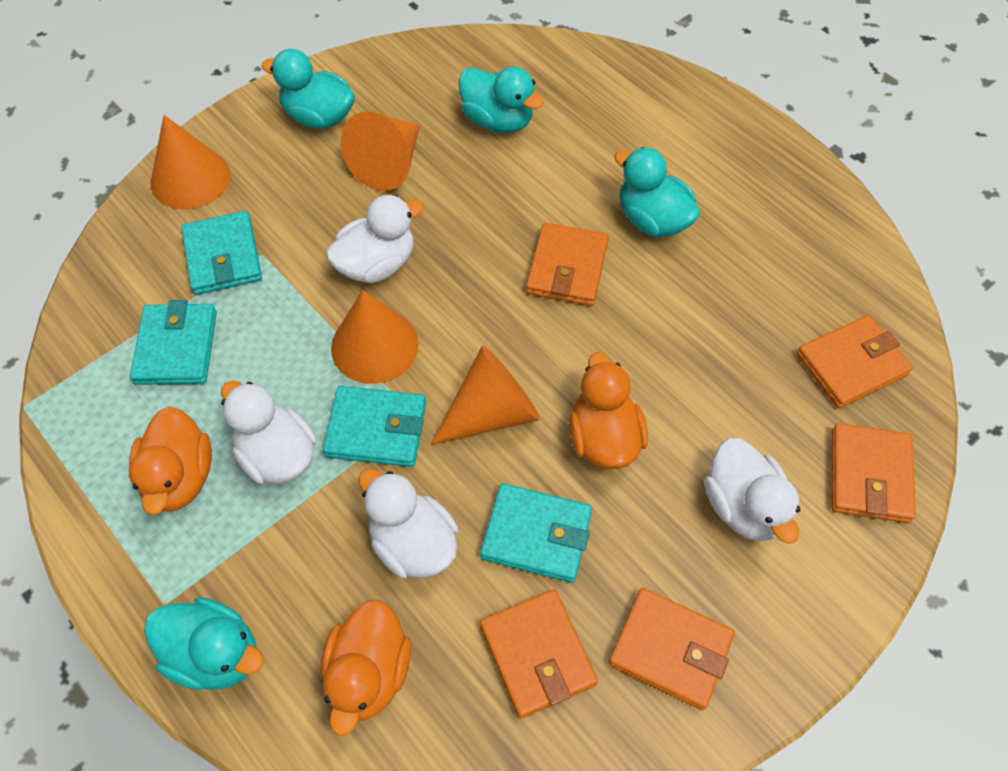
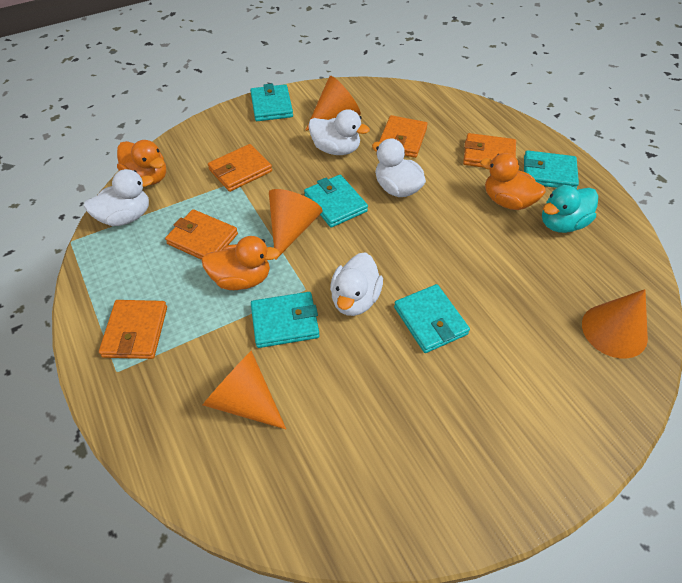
turquoise duck: 4 -> 1
turquoise wallet: 4 -> 5

